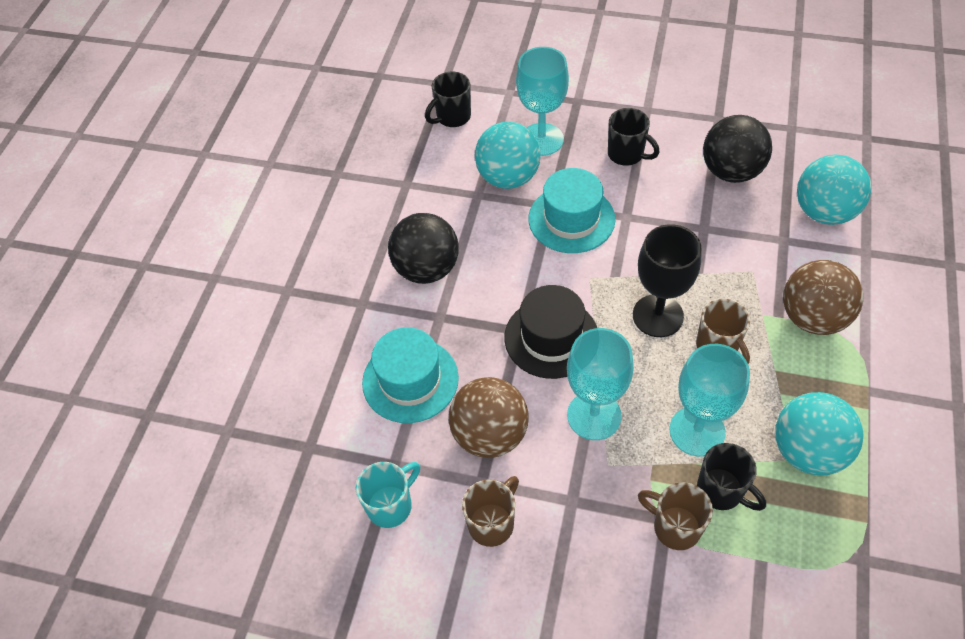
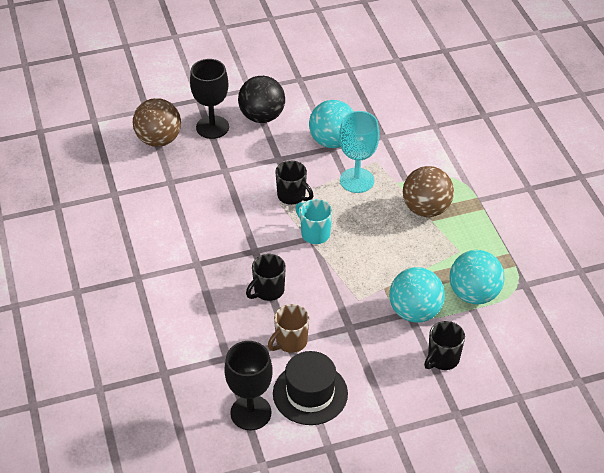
black ball: 2 -> 1
black goblet: 1 -> 2
brown mug: 3 -> 1
turquoise goblet: 3 -> 1
turquoise hat: 2 -> 0

